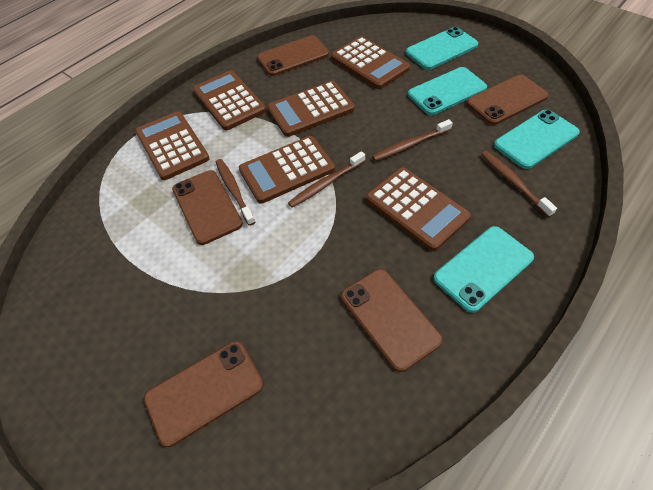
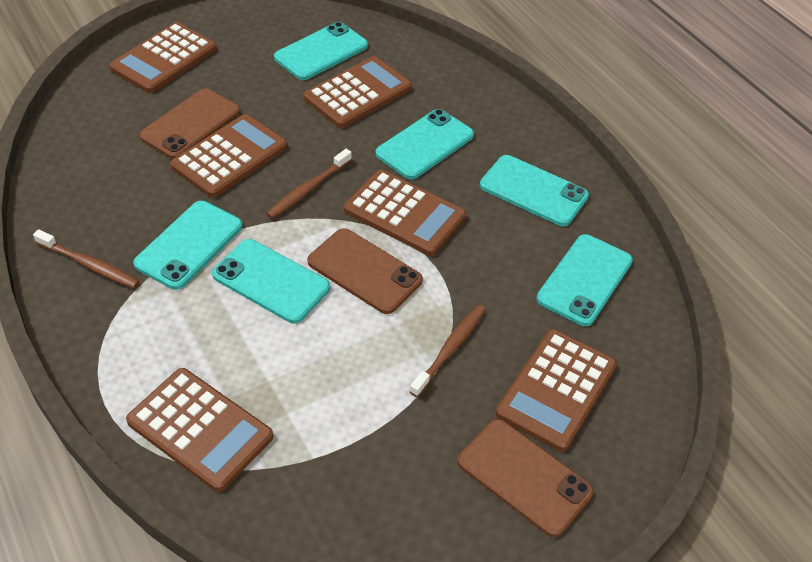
brown phone: 5 -> 3
brown toothbrush: 4 -> 3
turquoise phone: 4 -> 6

